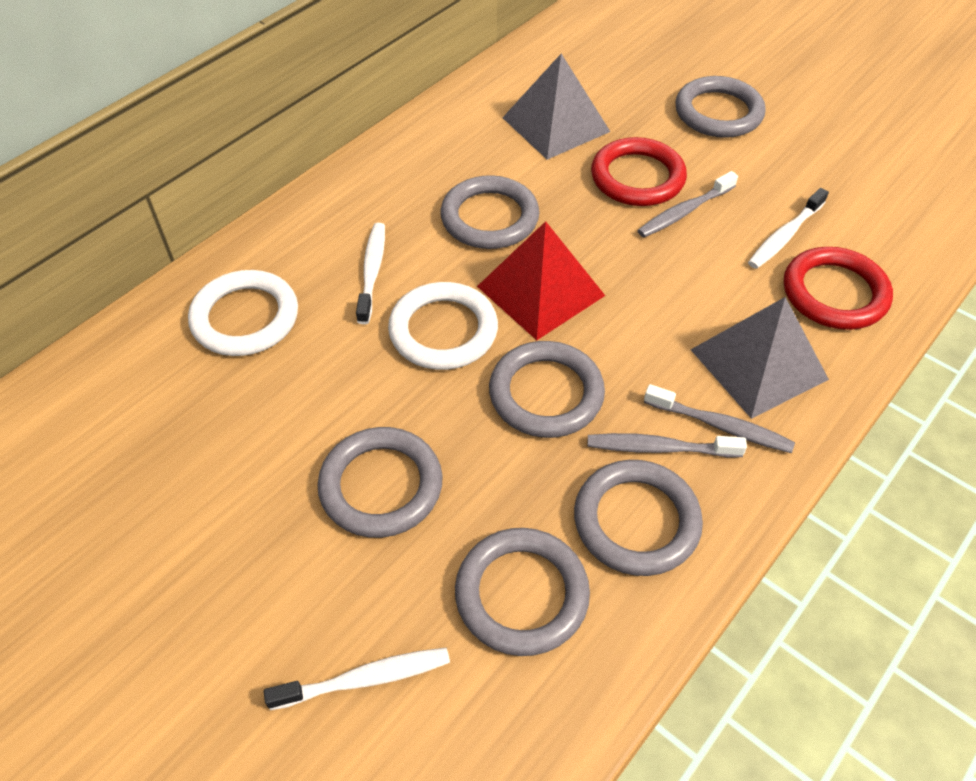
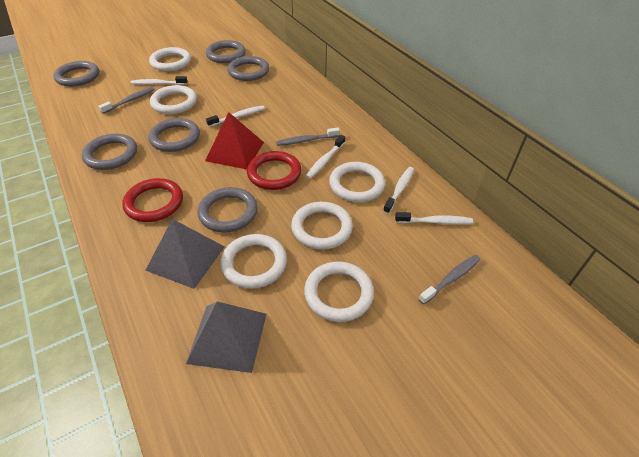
white ring: 2 -> 6
white toothbrush: 3 -> 5

